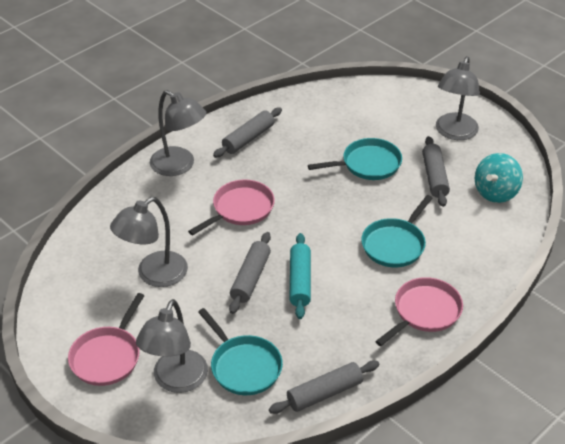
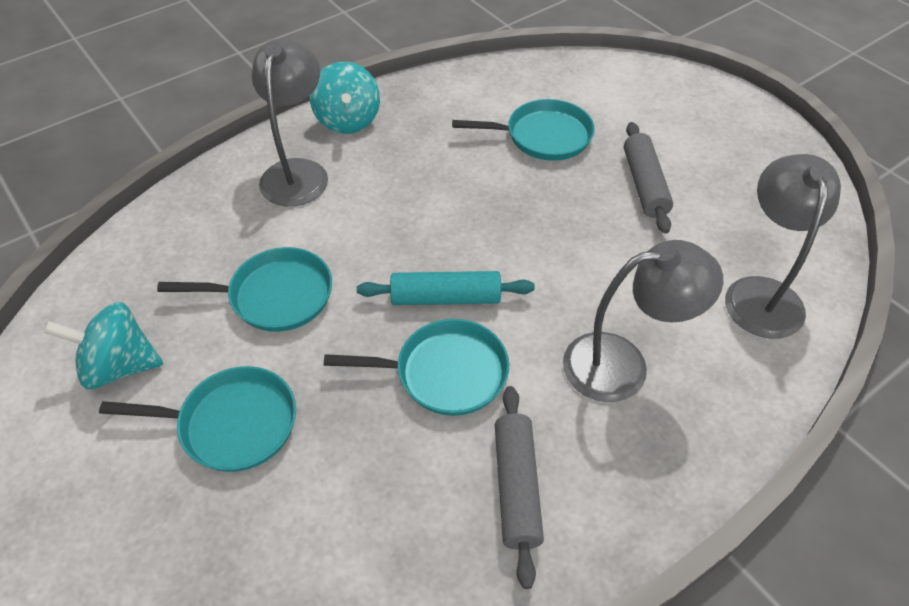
grey lamp: 4 -> 3
grey rolling pin: 4 -> 2
pink pan: 3 -> 0
turquoise pan: 3 -> 4
turquoise spinning top: 1 -> 2

